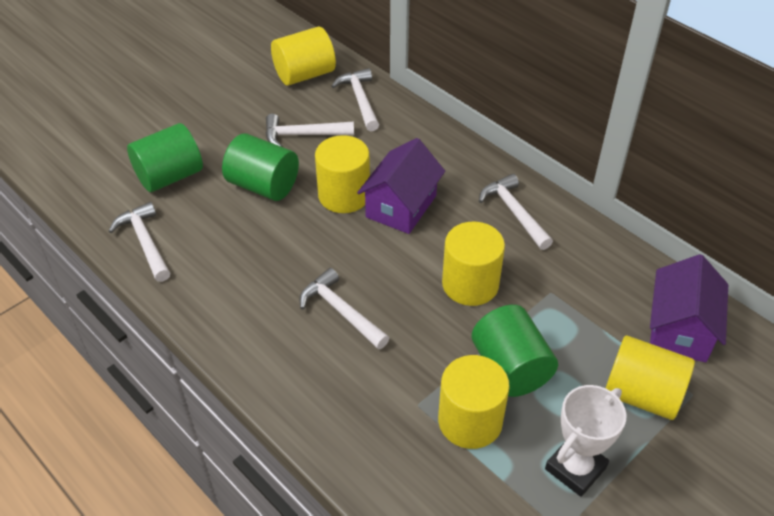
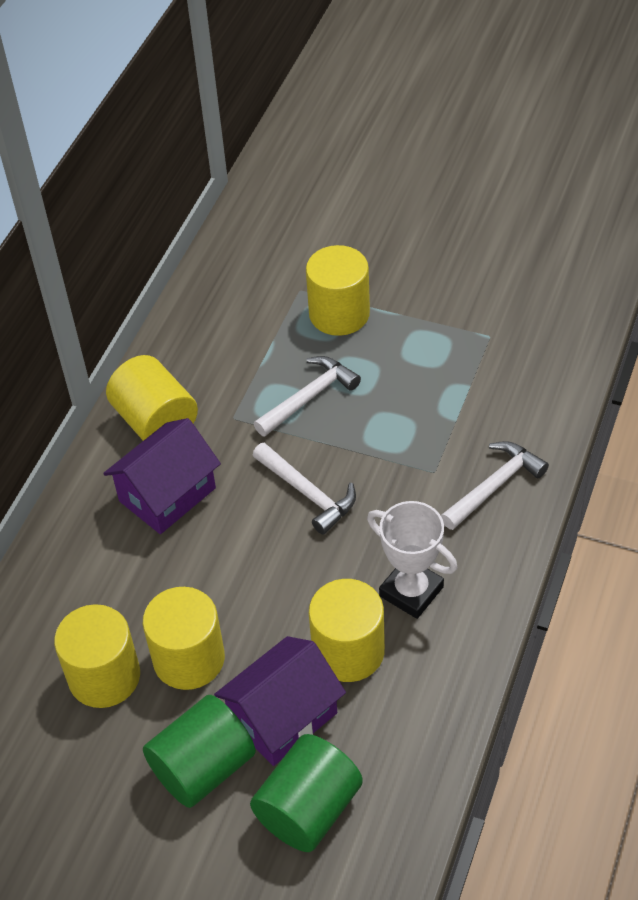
green cylinder: 3 -> 2
white hammer: 5 -> 3

